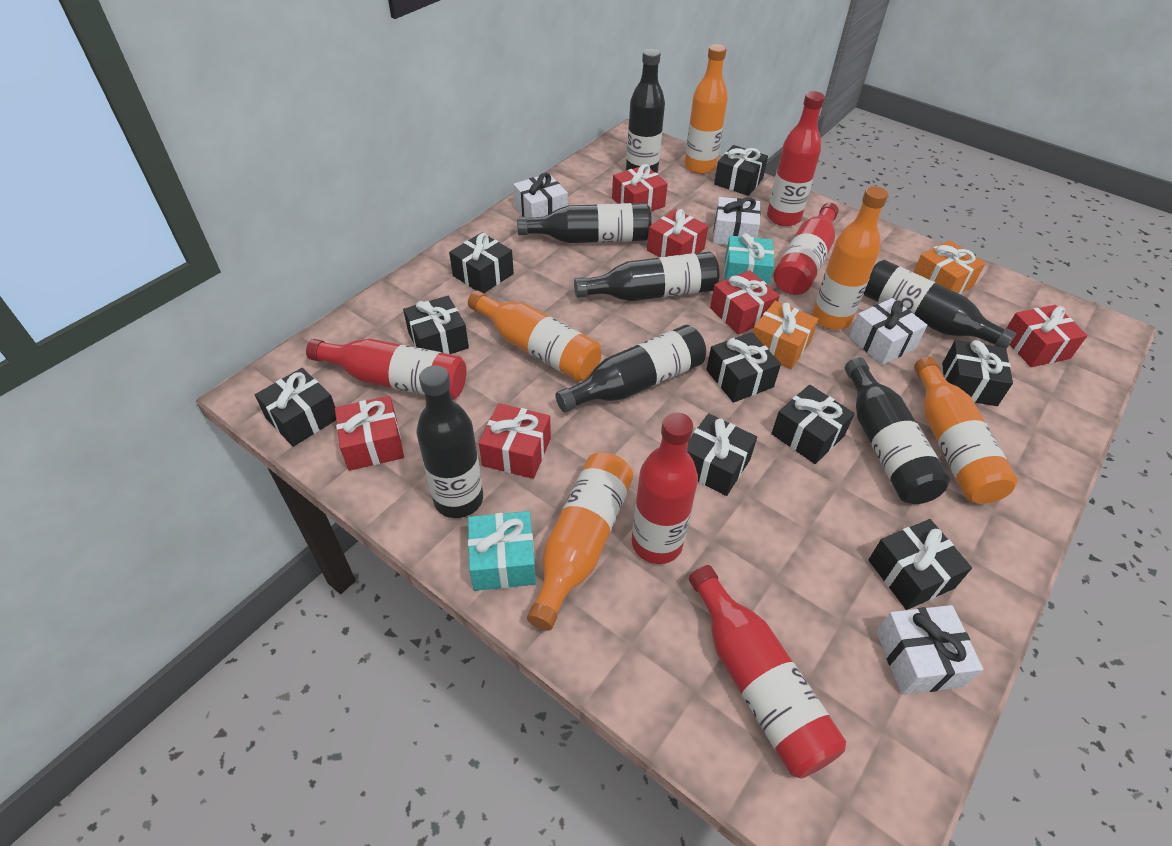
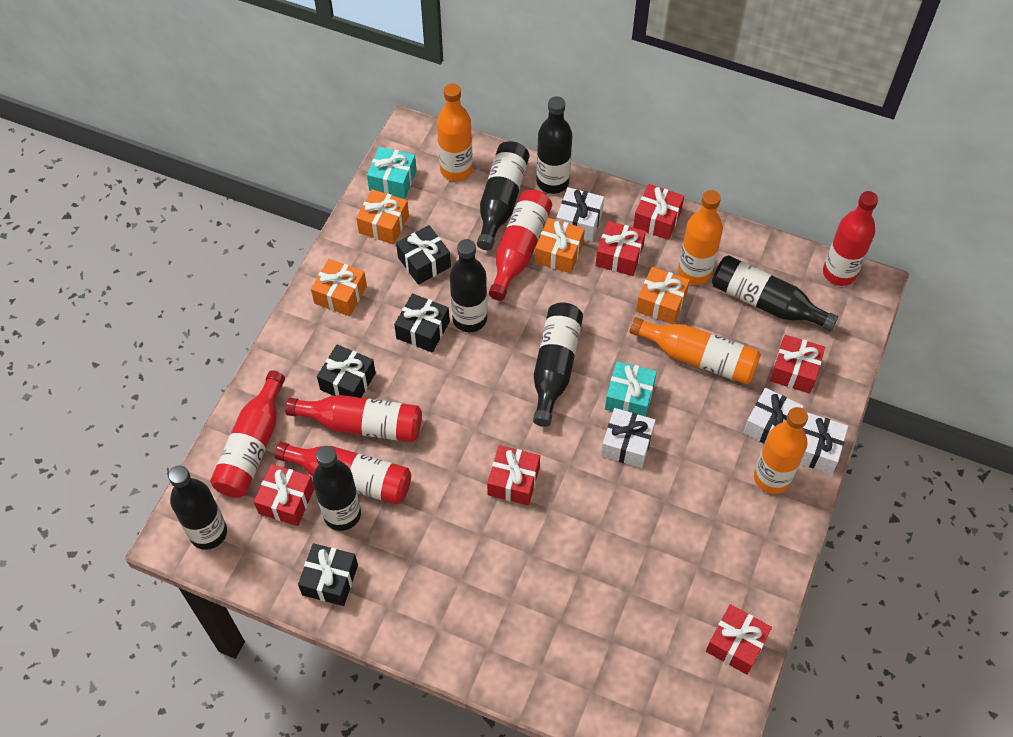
black gift: 9 -> 4
orange bottle: 5 -> 4
orange gift: 2 -> 4

